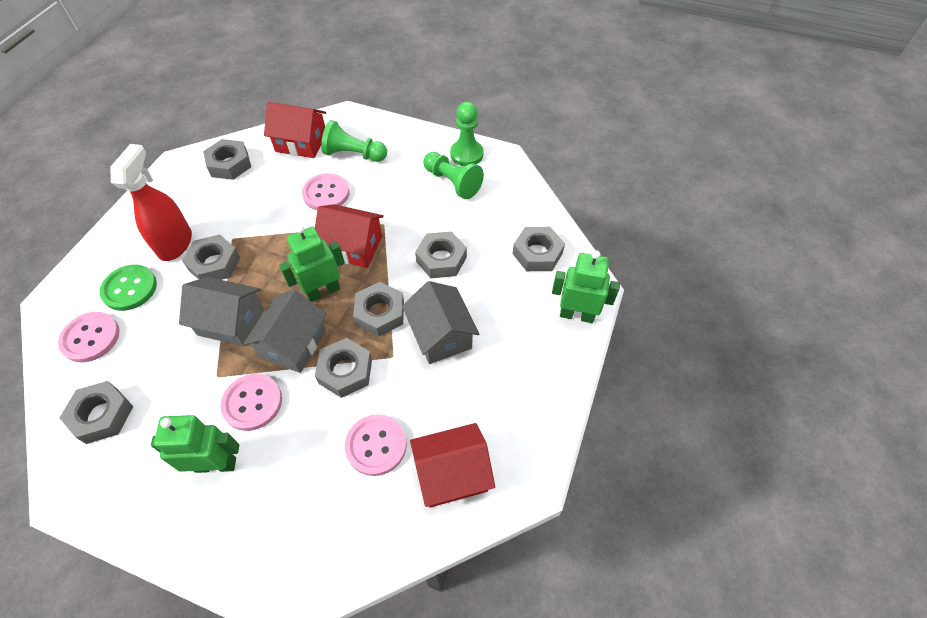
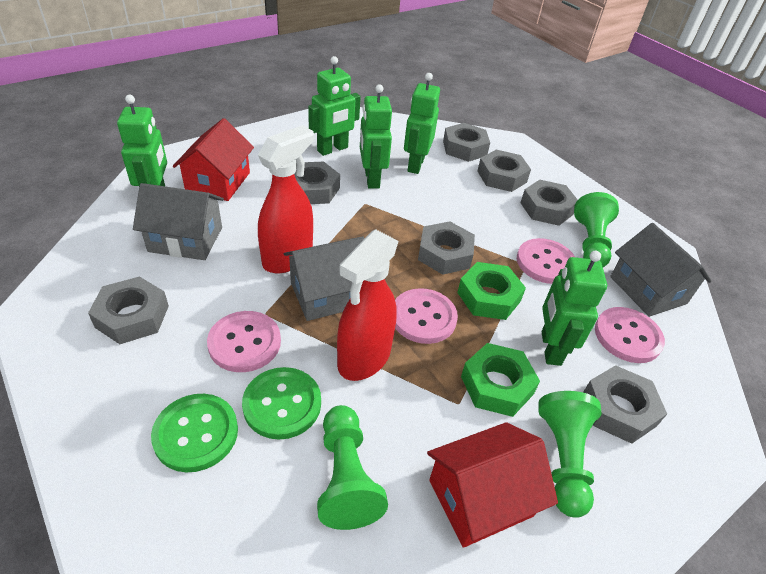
green button: 1 -> 2
green nut: 0 -> 2
green robot: 3 -> 5
red house: 3 -> 2
red spray bottle: 1 -> 2

